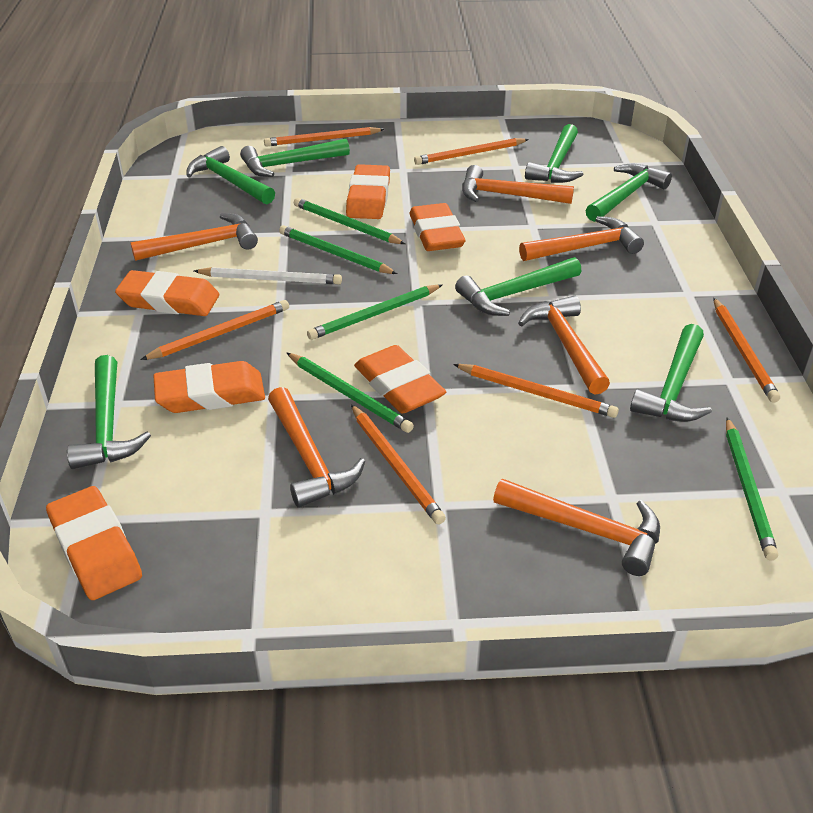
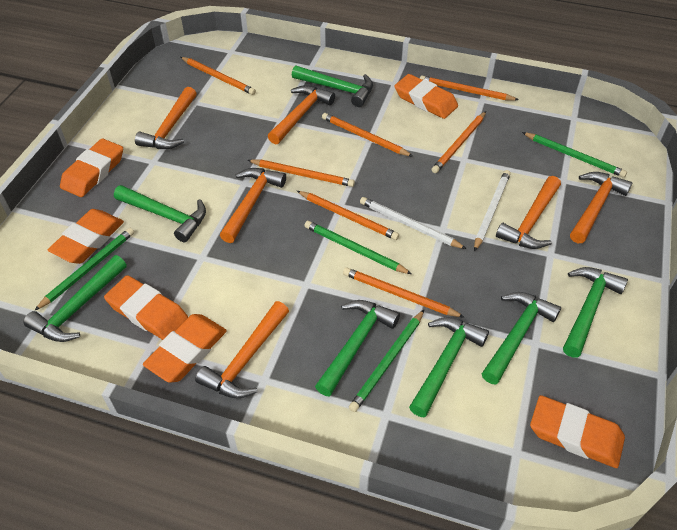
green pencil: 5 -> 4
orange pencil: 6 -> 7
white pencil: 1 -> 2

